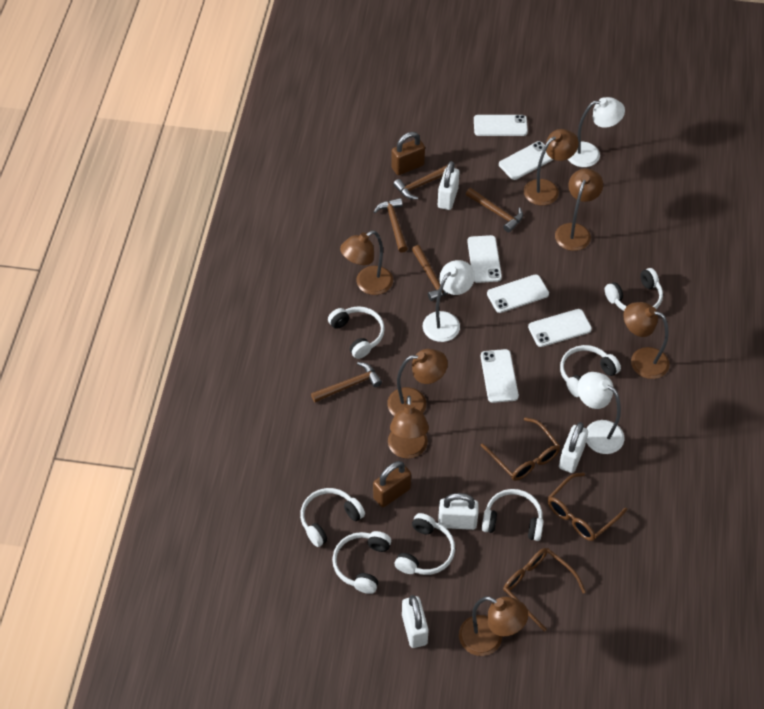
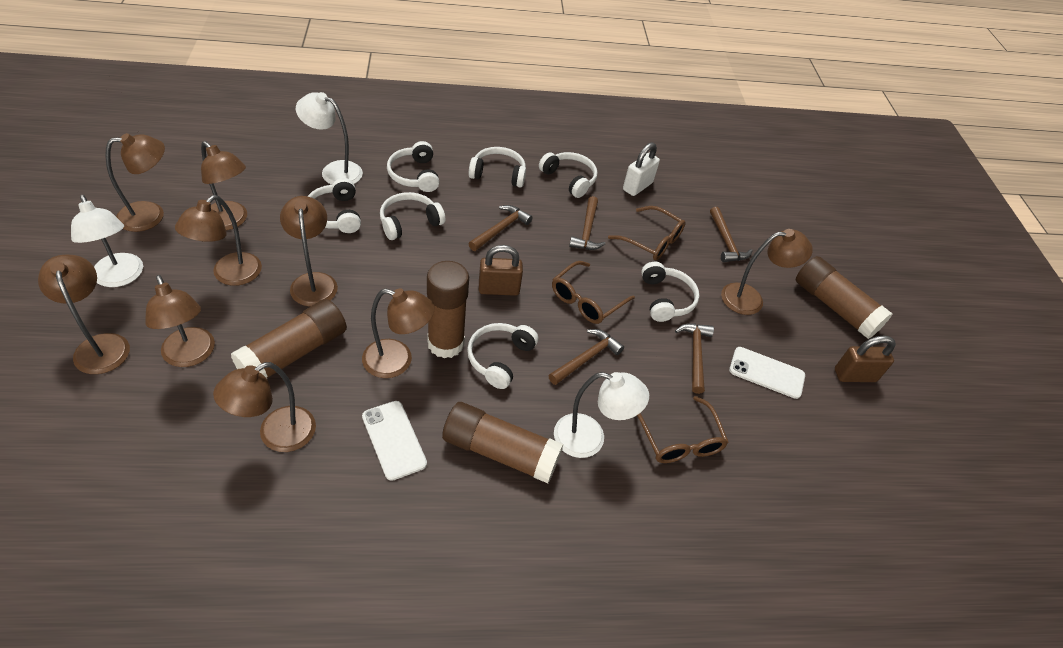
brown glue stick: 0 -> 4
brown lamp: 7 -> 9
white padlock: 4 -> 1
white phone: 6 -> 2

